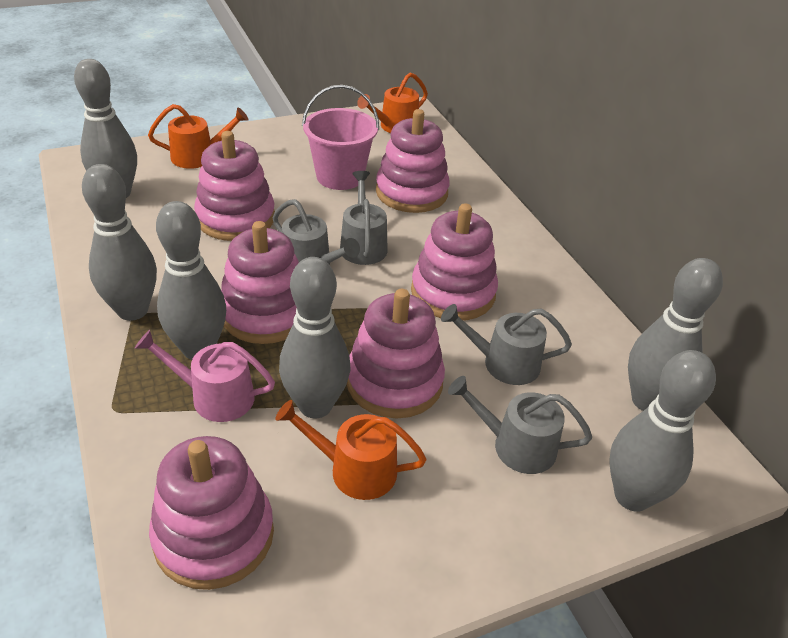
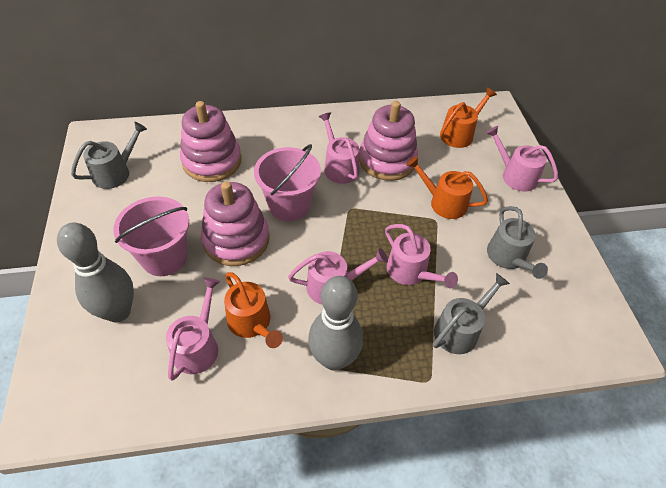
grey bowling pin: 6 -> 2
grey watering can: 4 -> 3
pink bucket: 1 -> 2
pink stacking toy: 6 -> 3
pink watering can: 1 -> 5

